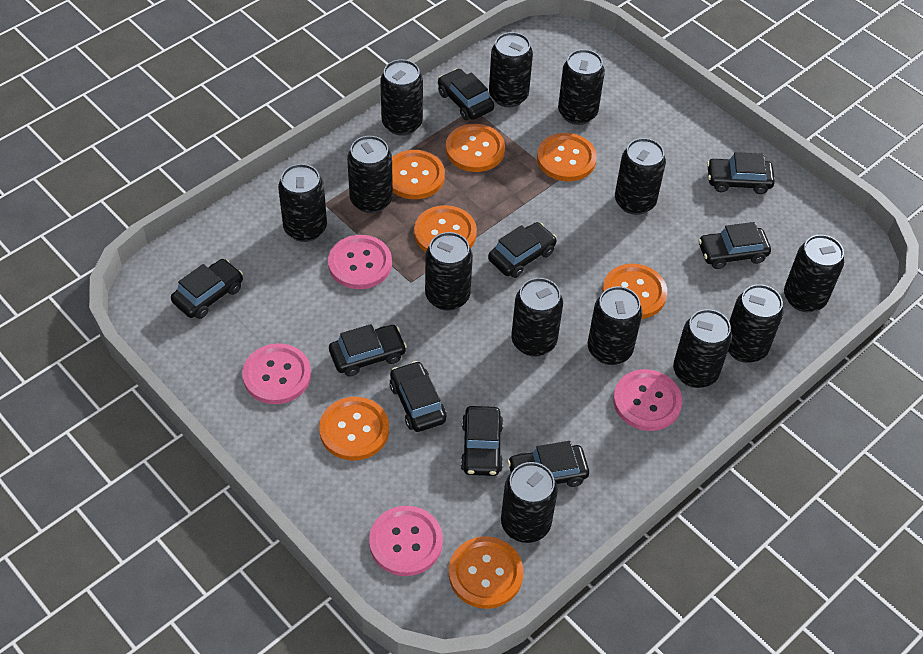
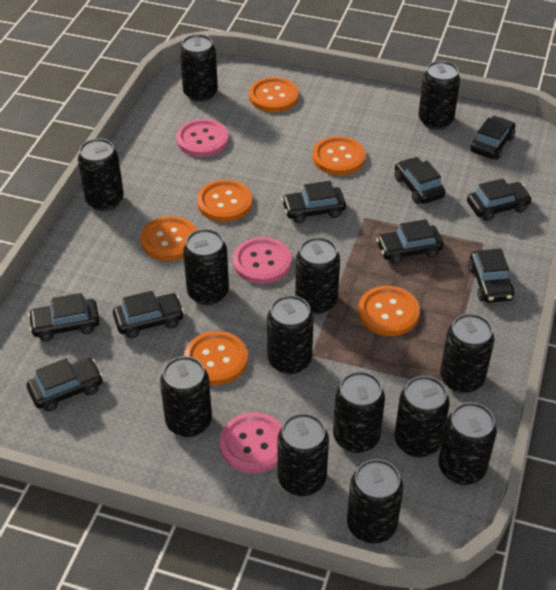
orange button: 7 -> 6
pink button: 4 -> 3

